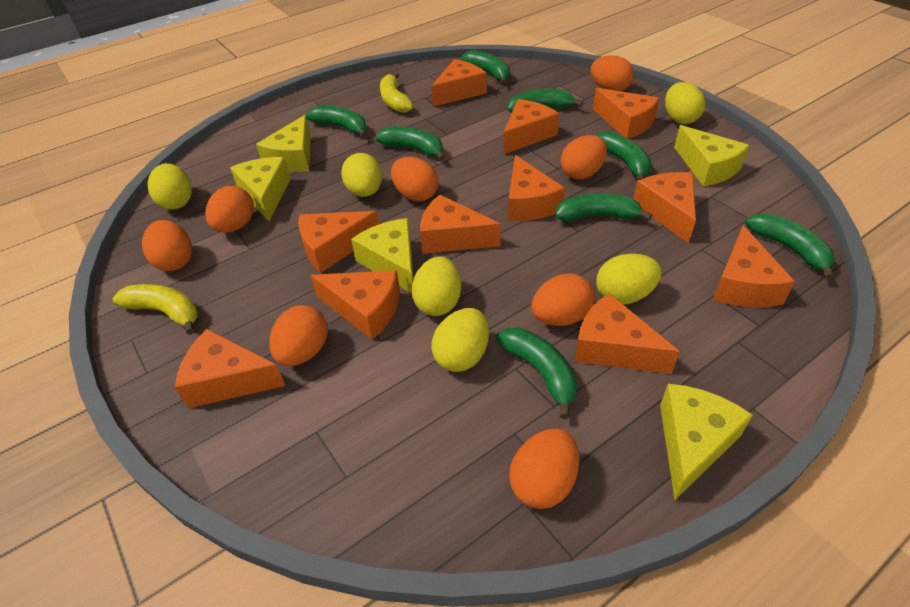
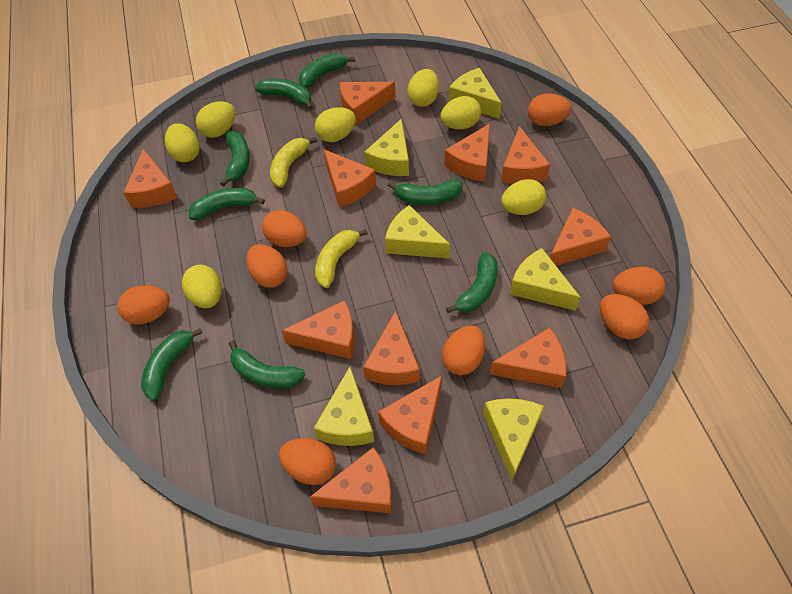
yellow cheese: 5 -> 6
yellow egg: 6 -> 7

